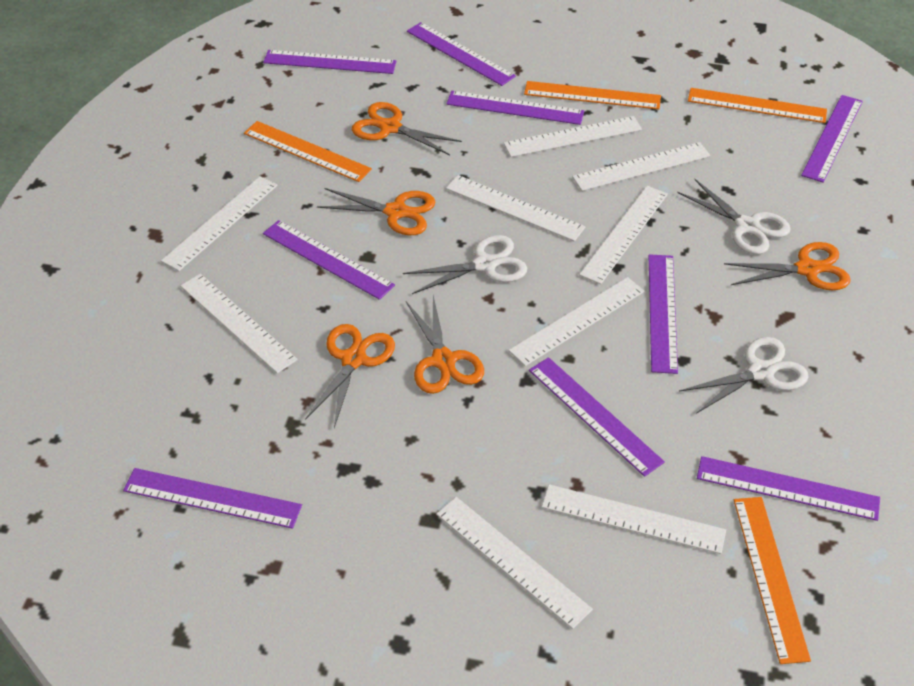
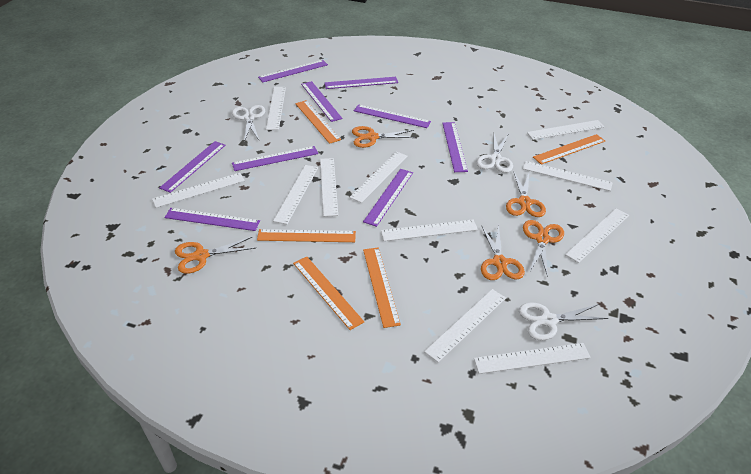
orange ruler: 4 -> 5
white ruler: 9 -> 11

